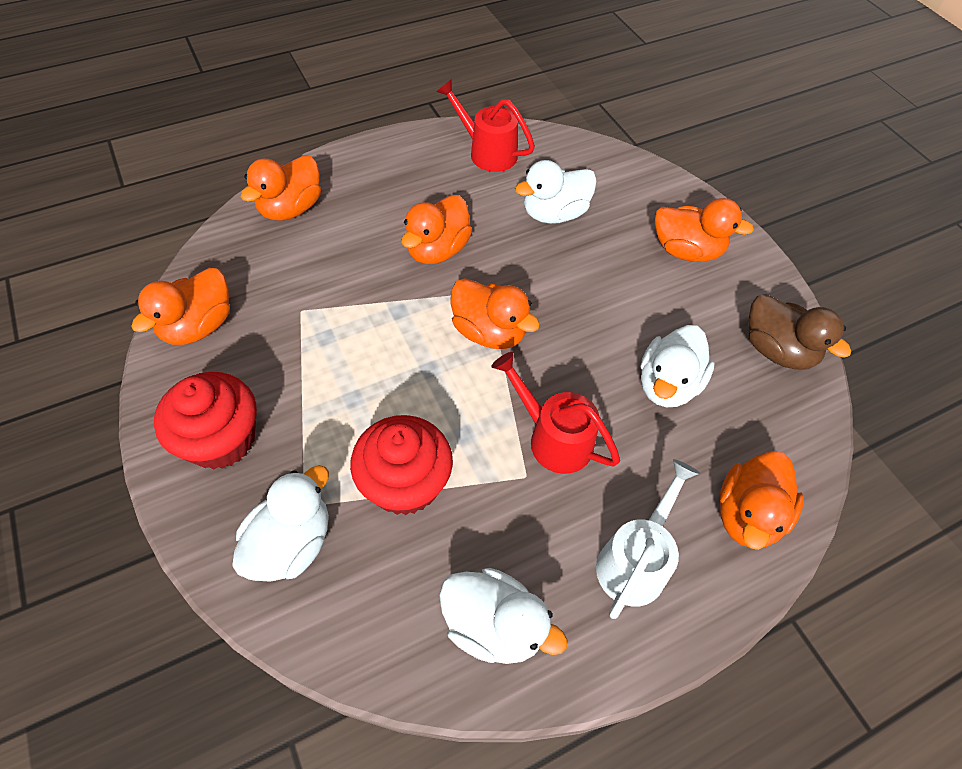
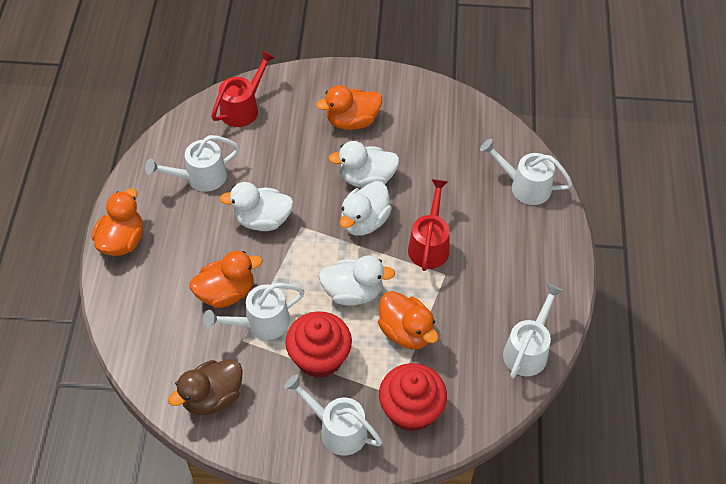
orange duck: 6 -> 4
white watering can: 1 -> 5

